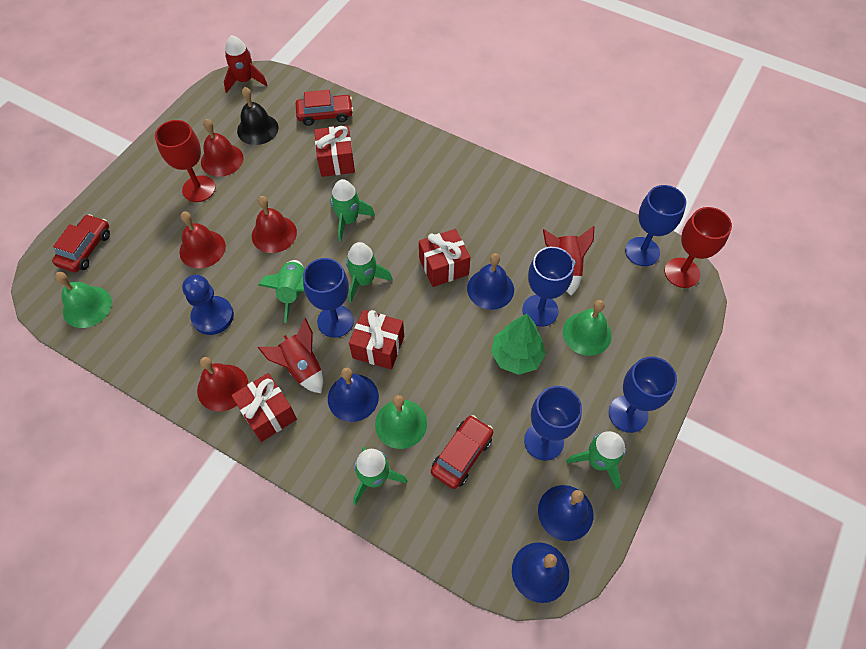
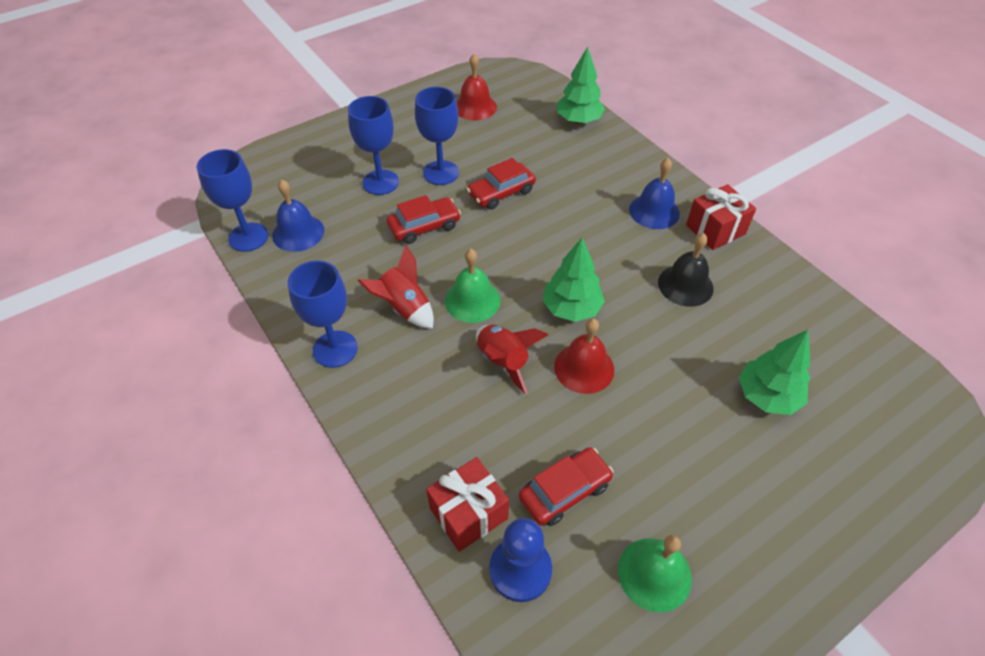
blue bell: 4 -> 2
blue goblet: 5 -> 4
green bell: 3 -> 2
green rocket: 5 -> 0
green tree: 1 -> 3
red bell: 4 -> 2
red gift: 4 -> 2
red goblet: 2 -> 0
red rocket: 3 -> 2

